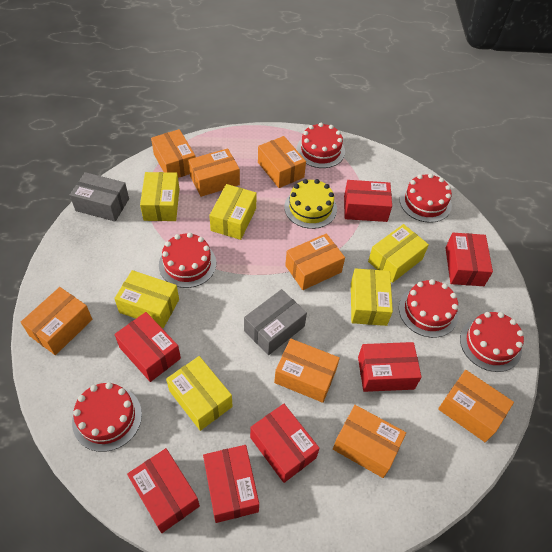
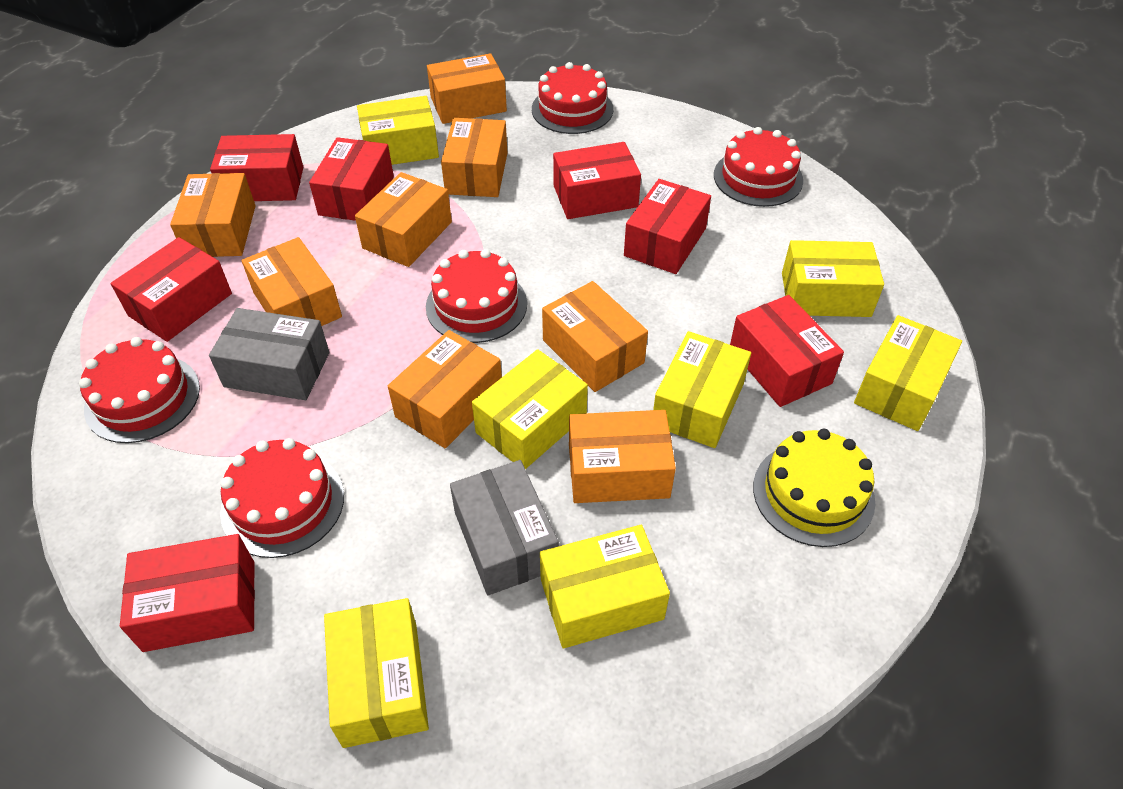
red cake: 6 -> 5
yellow box: 6 -> 7

